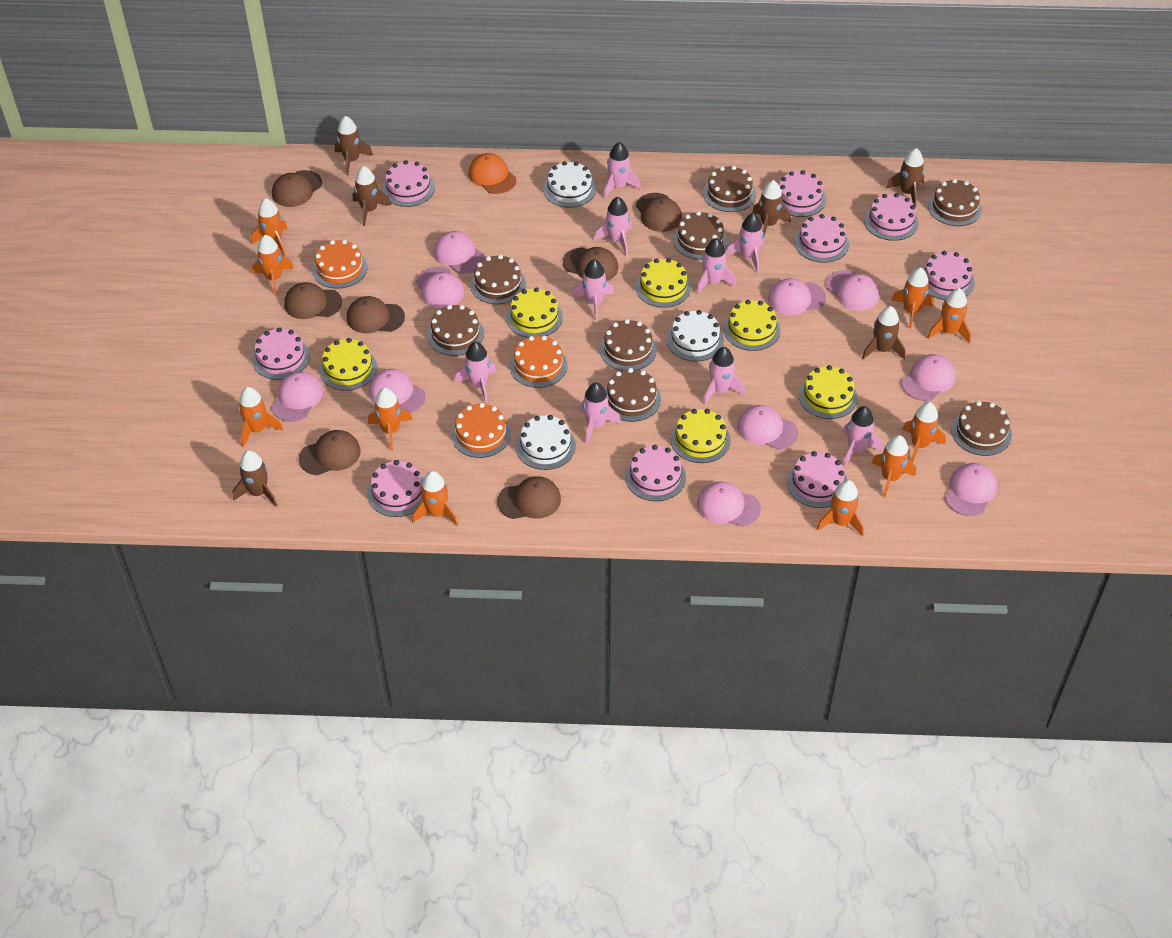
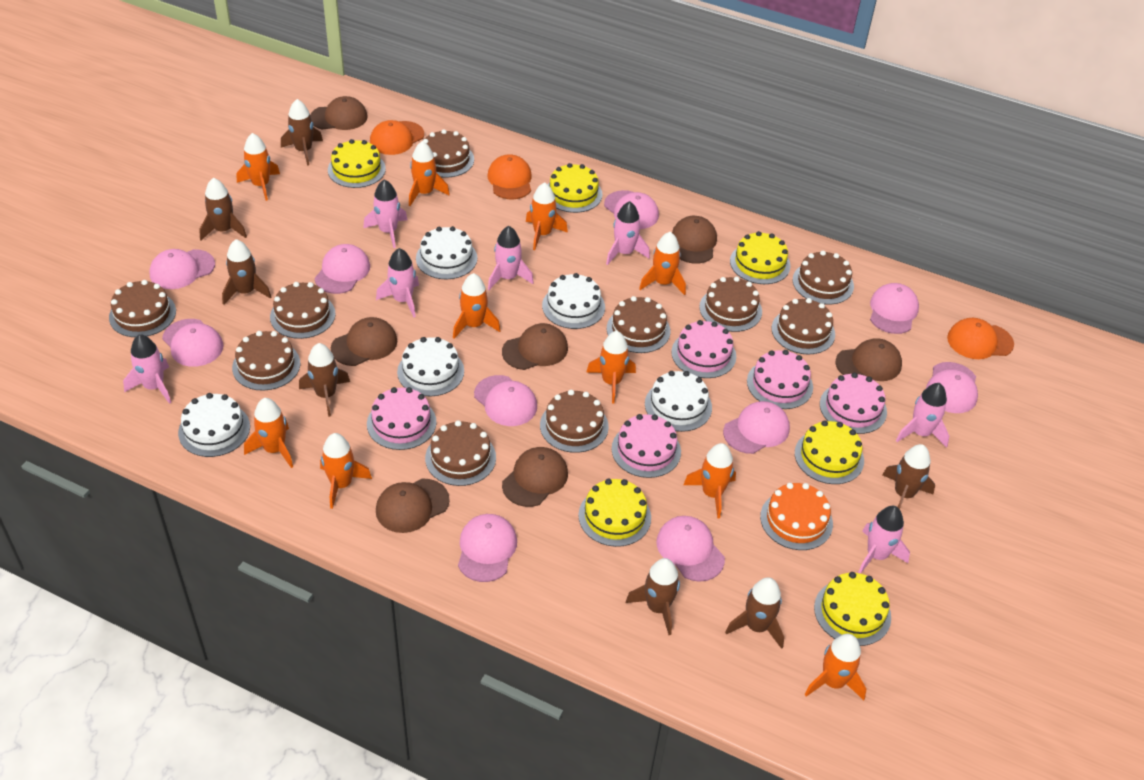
brown cake: 8 -> 10
brown rocket: 6 -> 7
orange cake: 3 -> 1
orange cap: 1 -> 3
pink cake: 9 -> 5
pink rocket: 9 -> 7
white cake: 3 -> 5

